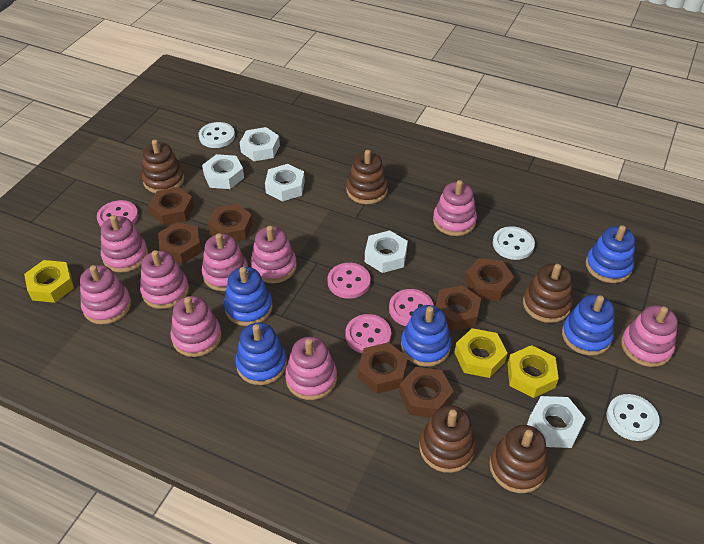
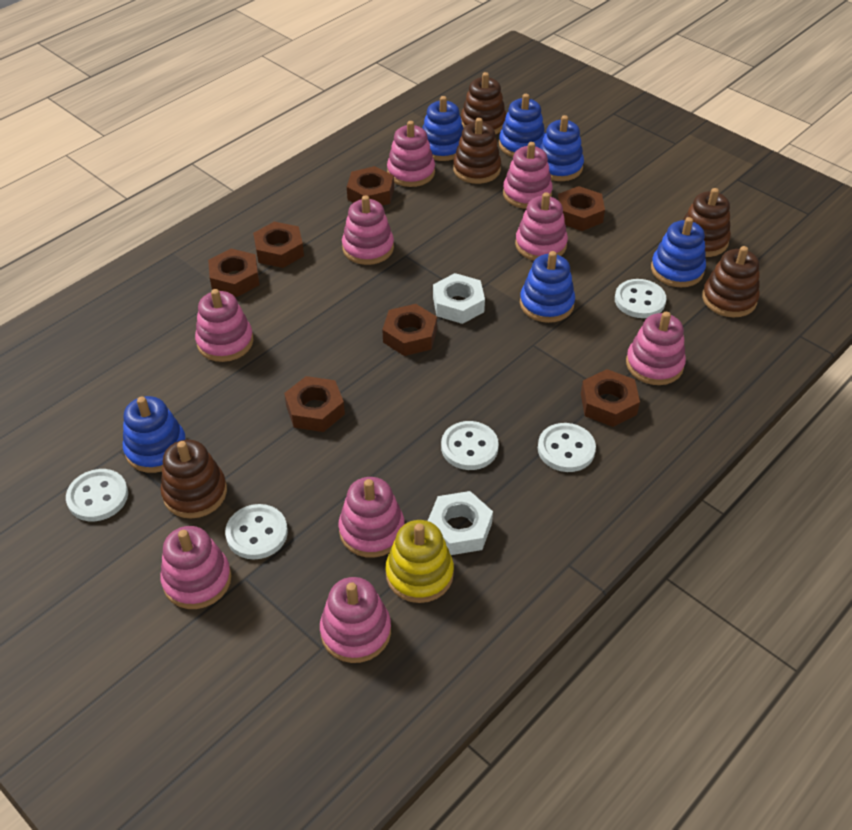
blue stacking toy: 5 -> 6
pink button: 4 -> 0
white button: 3 -> 5
white nut: 5 -> 2
yellow nut: 3 -> 0
yellow stacking toy: 0 -> 1

